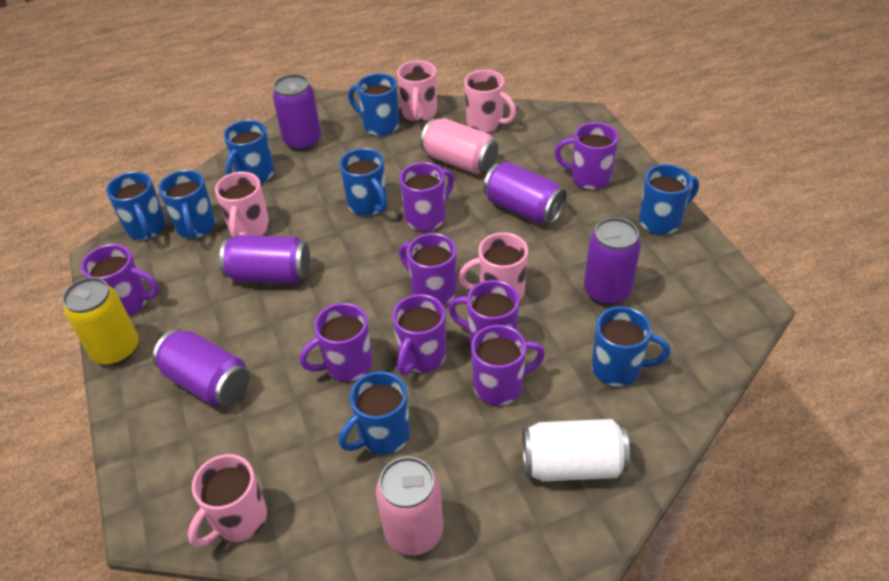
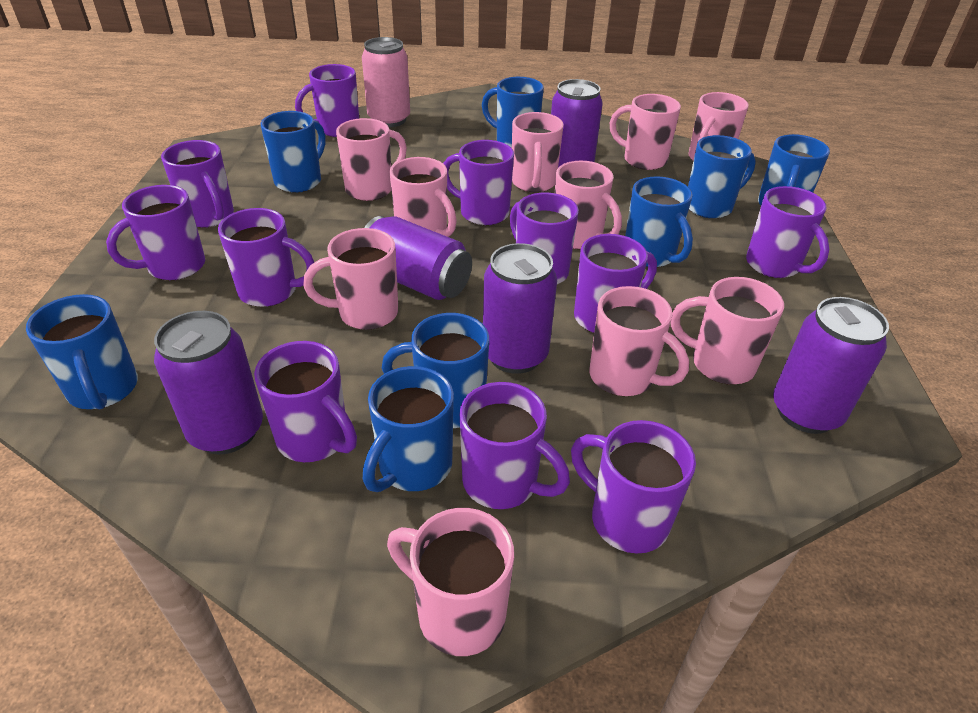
pink can: 2 -> 1
pink mug: 5 -> 10
purple mug: 8 -> 11
white can: 1 -> 0
yellow can: 1 -> 0

